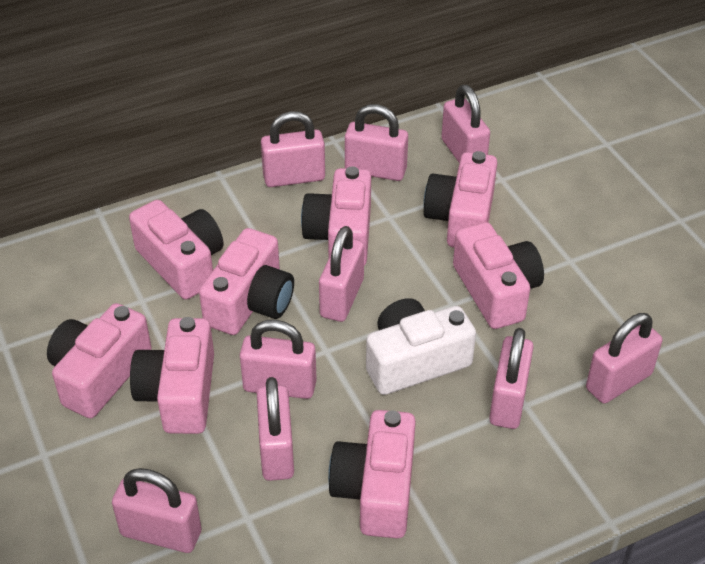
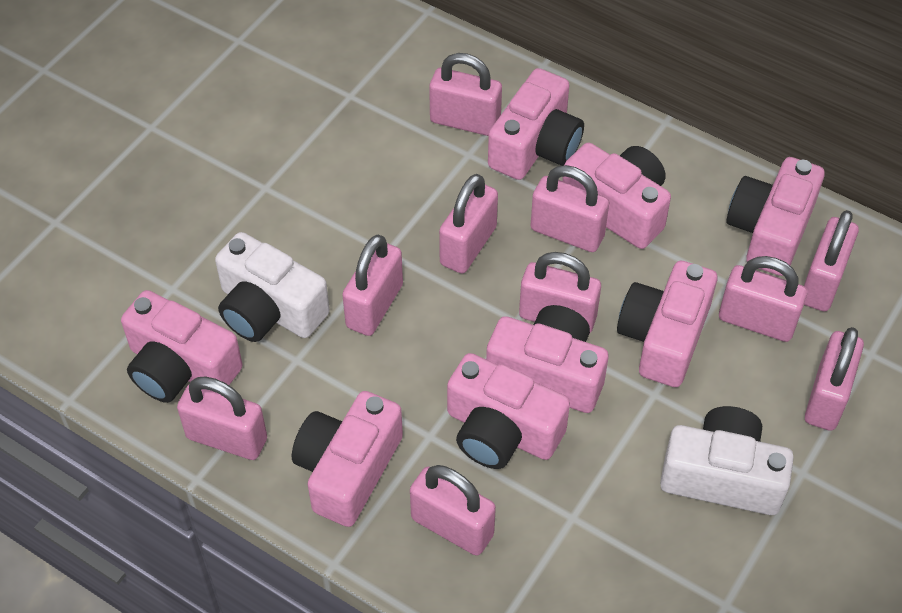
pink padlock: 9 -> 10
white camera: 1 -> 2

